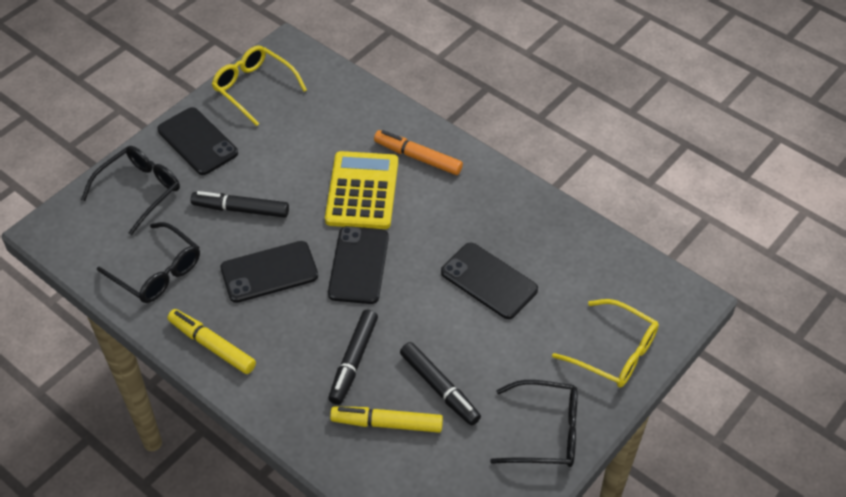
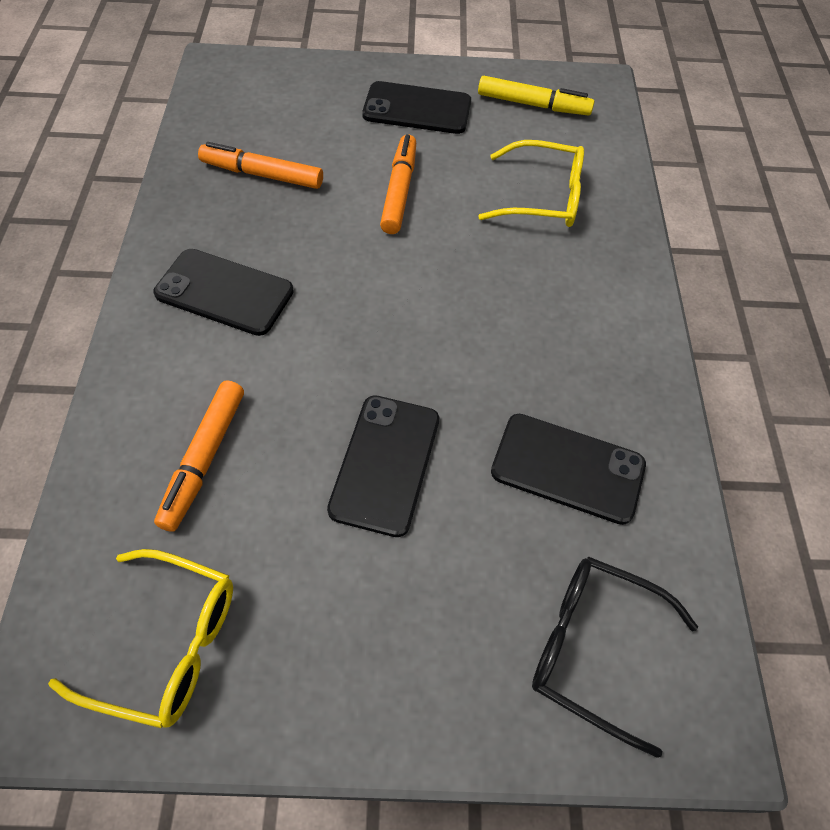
black glasses: 3 -> 1
black marker: 3 -> 0
orange marker: 1 -> 3
yellow calculator: 1 -> 0
yellow marker: 2 -> 1

